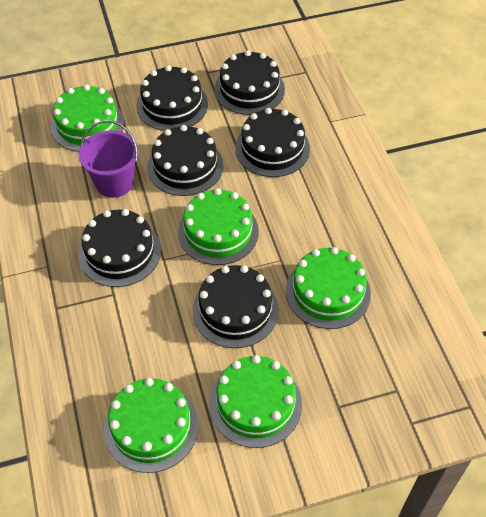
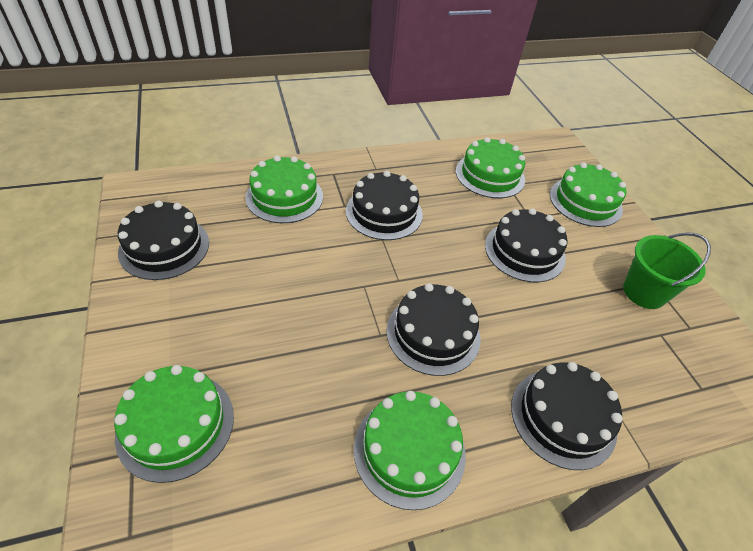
black cake: 6 -> 5
green bucket: 0 -> 1
purple bucket: 1 -> 0

